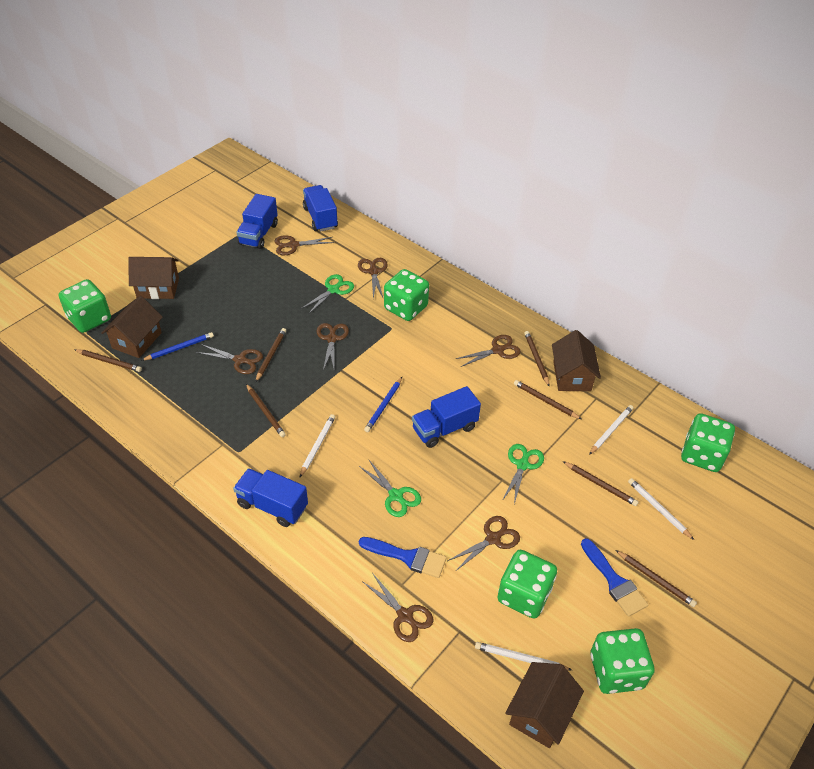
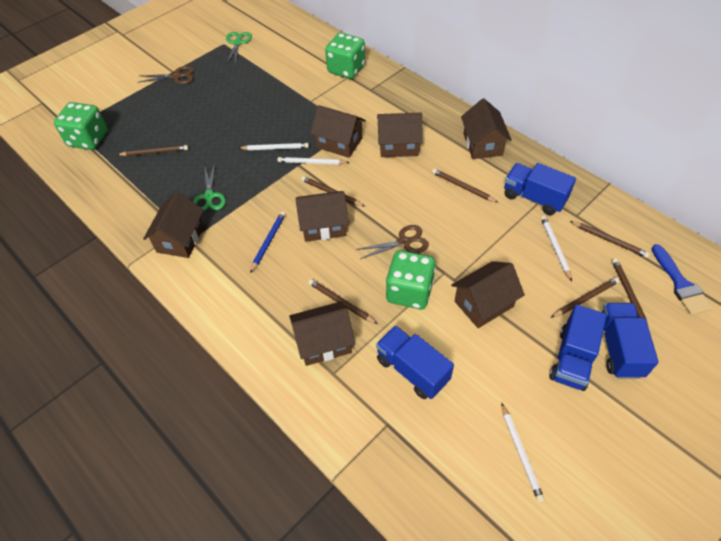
blue brush: 2 -> 1
blue pencil: 2 -> 1
brown house: 4 -> 7
brown scissors: 7 -> 2
green dice: 5 -> 3
green scissors: 3 -> 2

